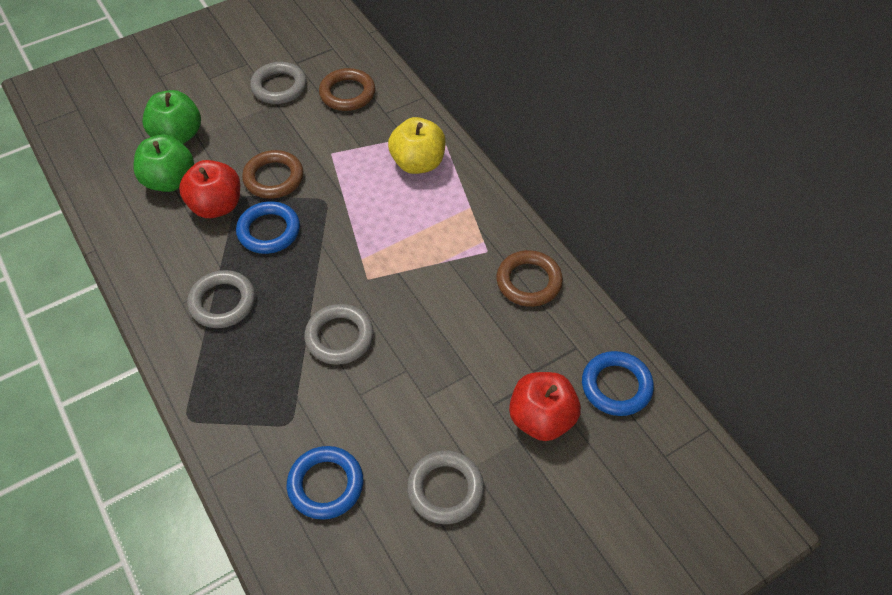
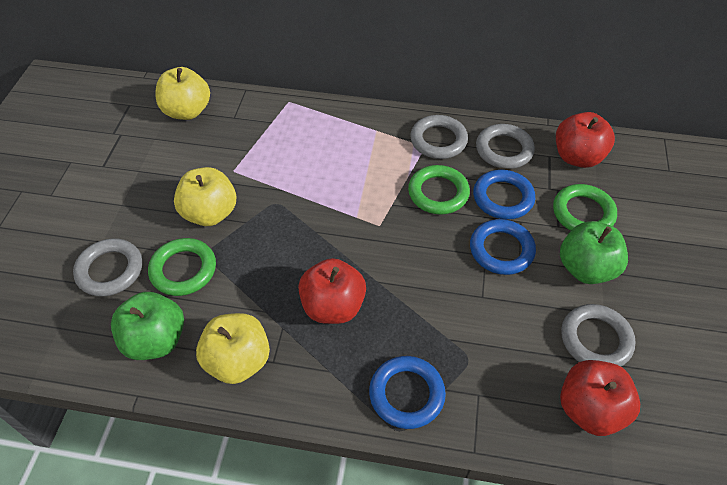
brown ring: 3 -> 0
green ring: 0 -> 3
red apple: 2 -> 3
yellow apple: 1 -> 3

